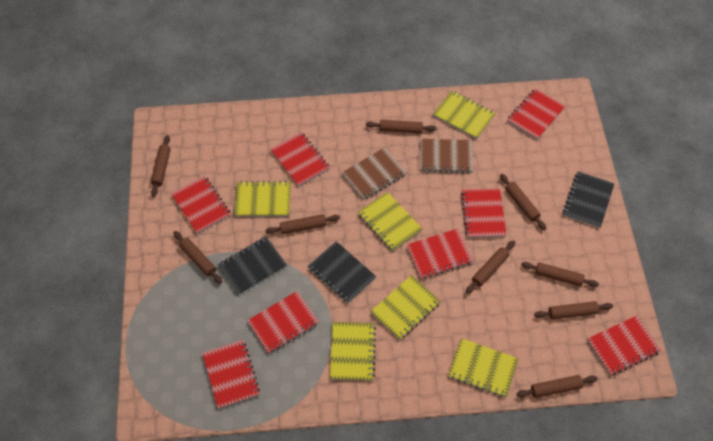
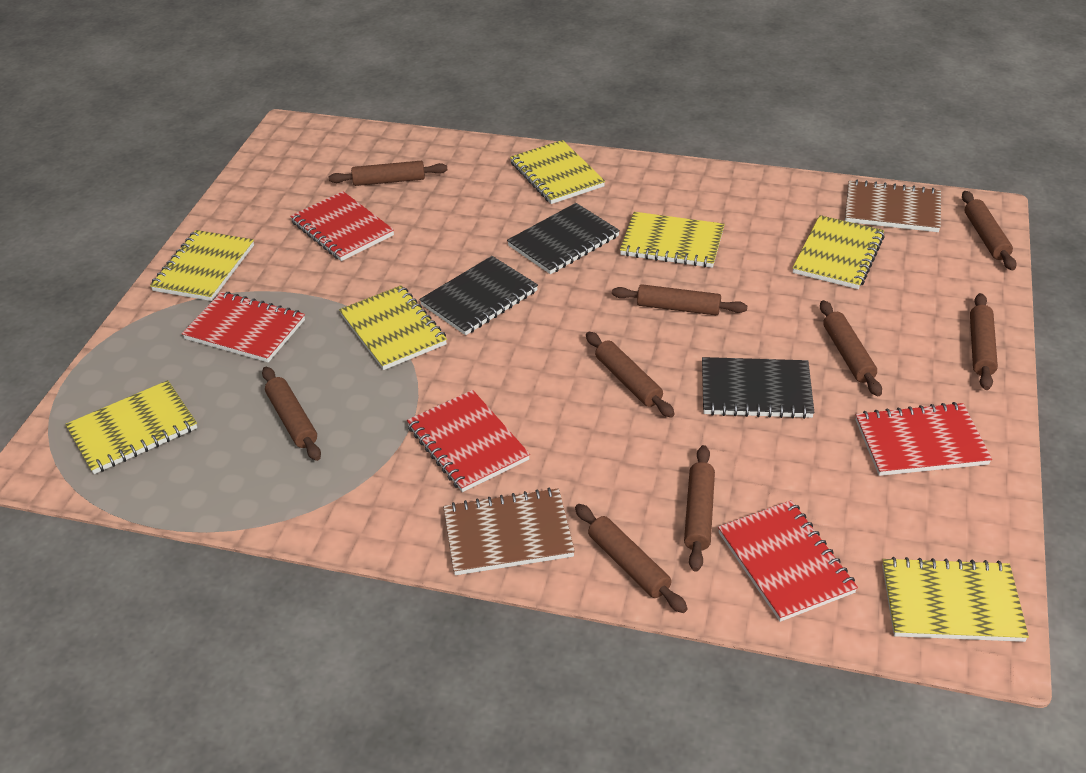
red notebook: 8 -> 5
yellow notebook: 6 -> 7

